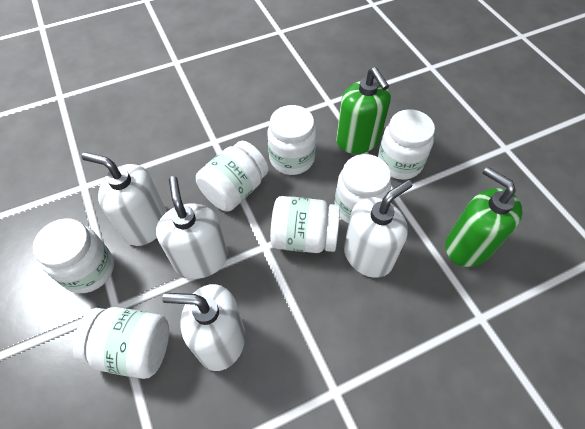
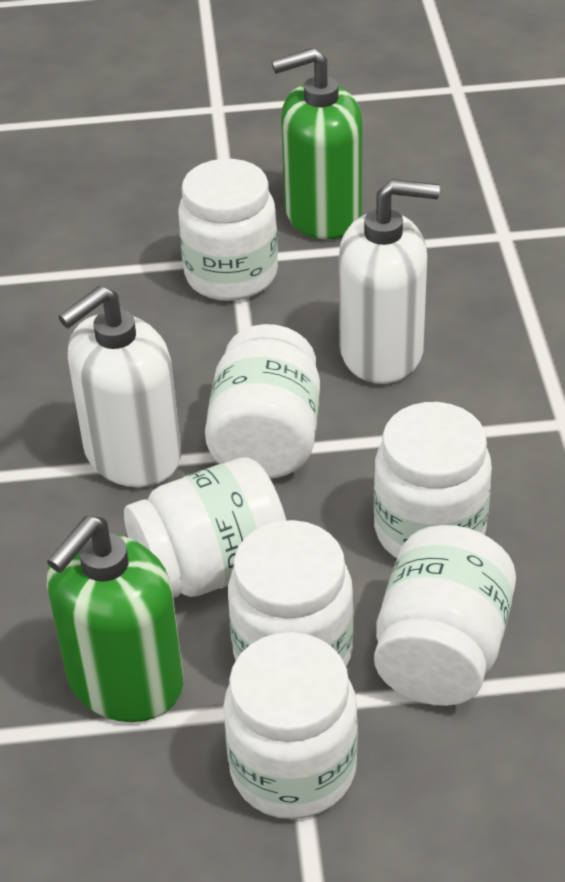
white soap dispenser: 4 -> 2

